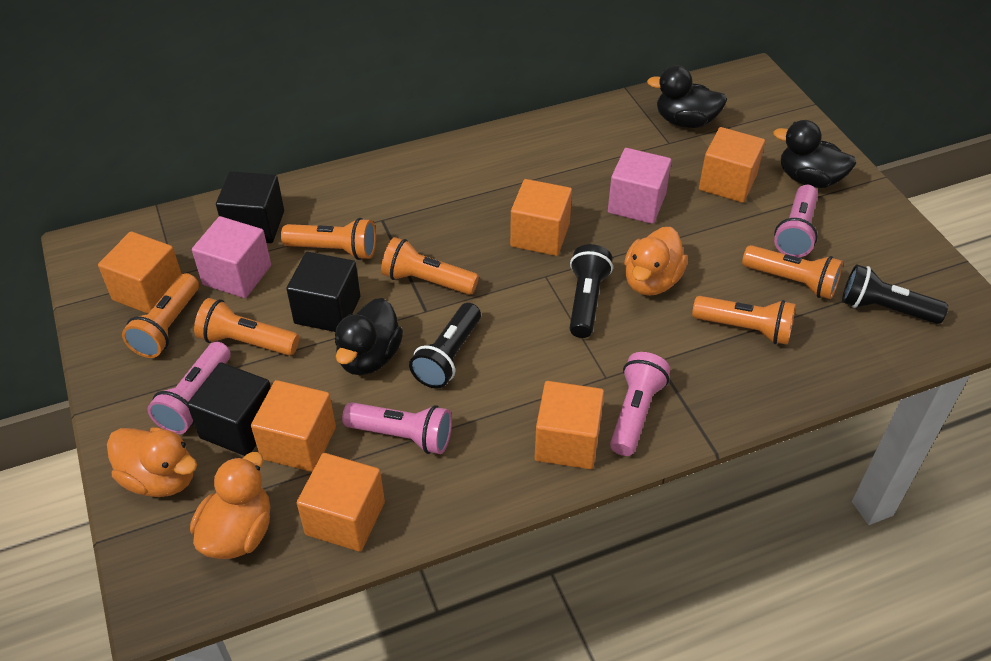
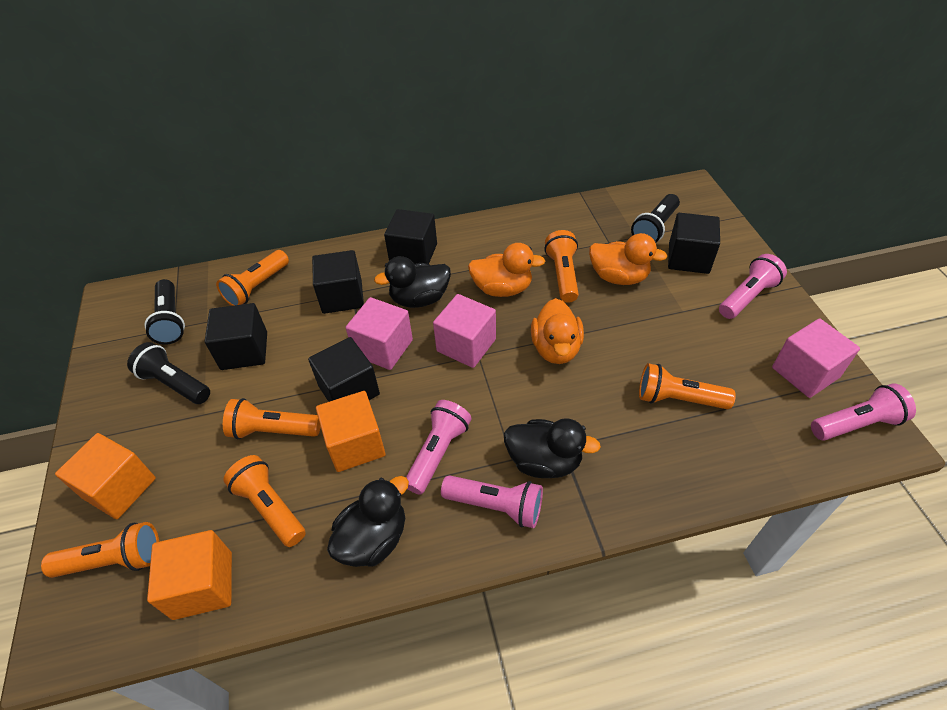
black cube: 3 -> 5
orange cube: 6 -> 3
pink cube: 2 -> 3

